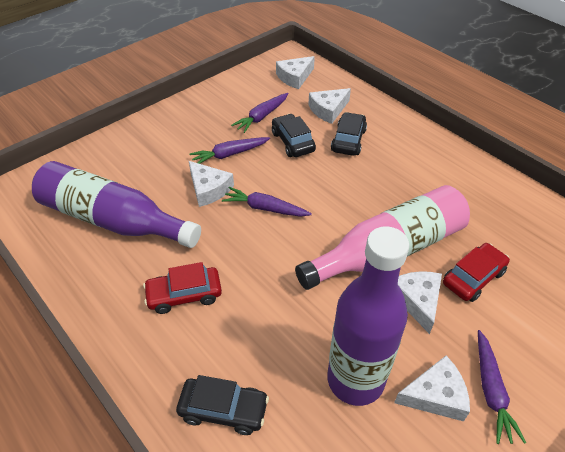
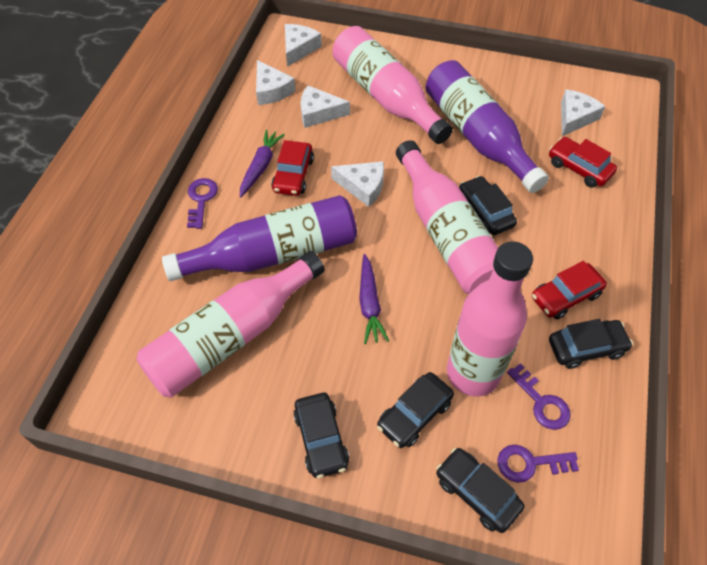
black car: 3 -> 5
pink bottle: 1 -> 4
purple carrot: 4 -> 2
purple key: 0 -> 3
red car: 2 -> 3

